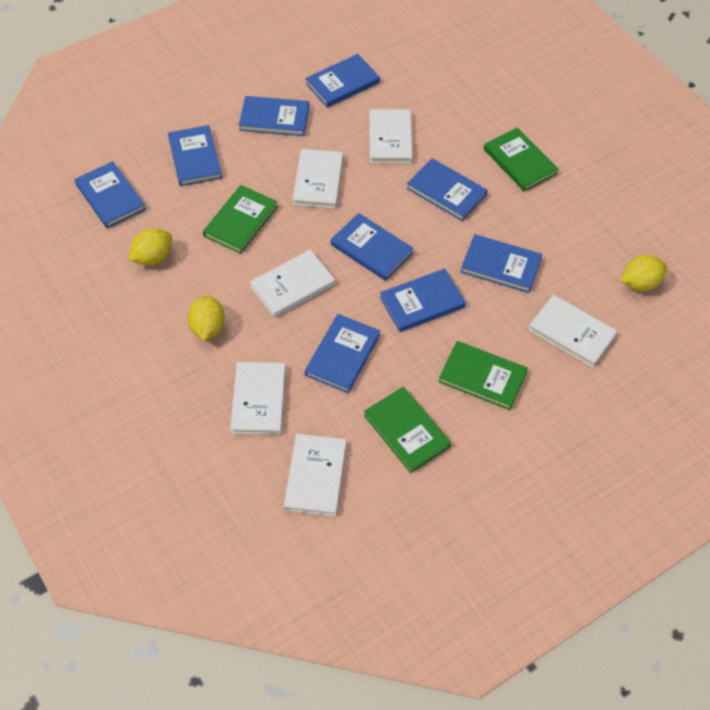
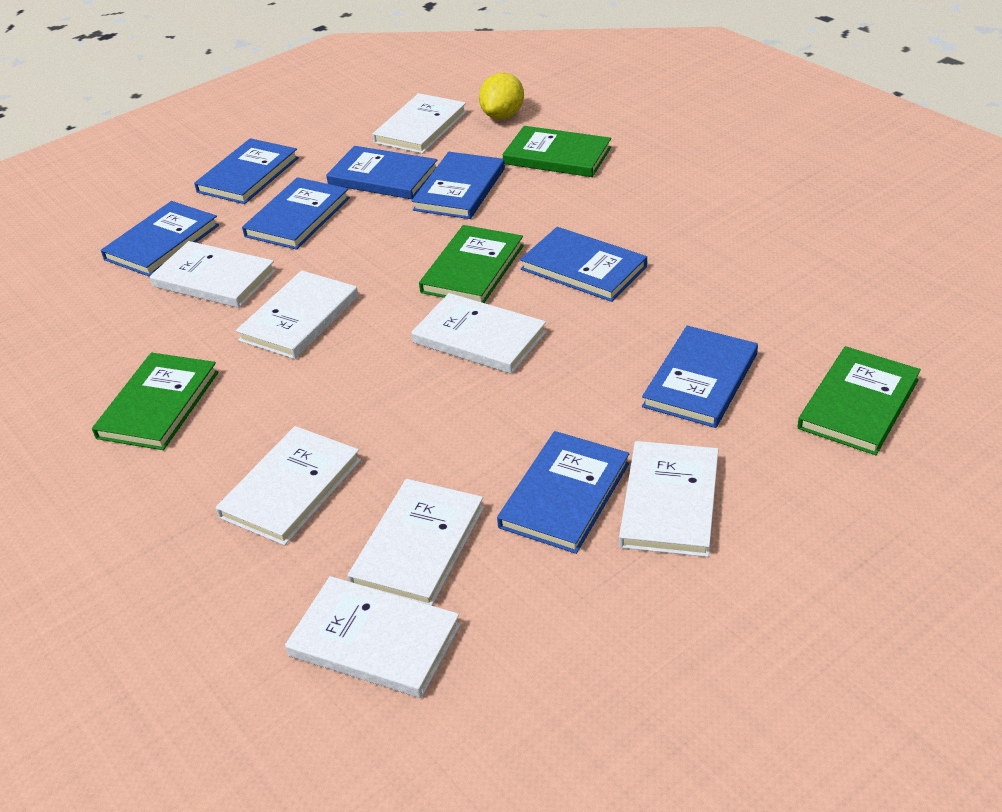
blue book: 9 -> 8
white book: 6 -> 8
yellow lemon: 3 -> 1

